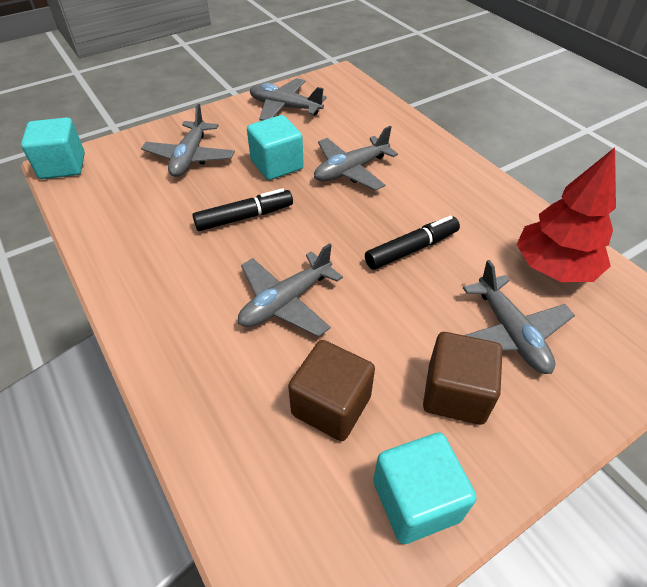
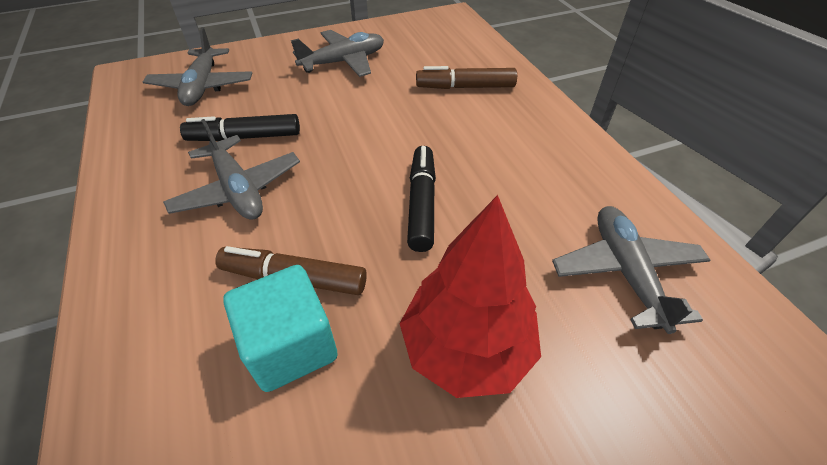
brown cube: 2 -> 0
brown marker: 0 -> 2
grey plane: 5 -> 4
turquoise cube: 3 -> 1

